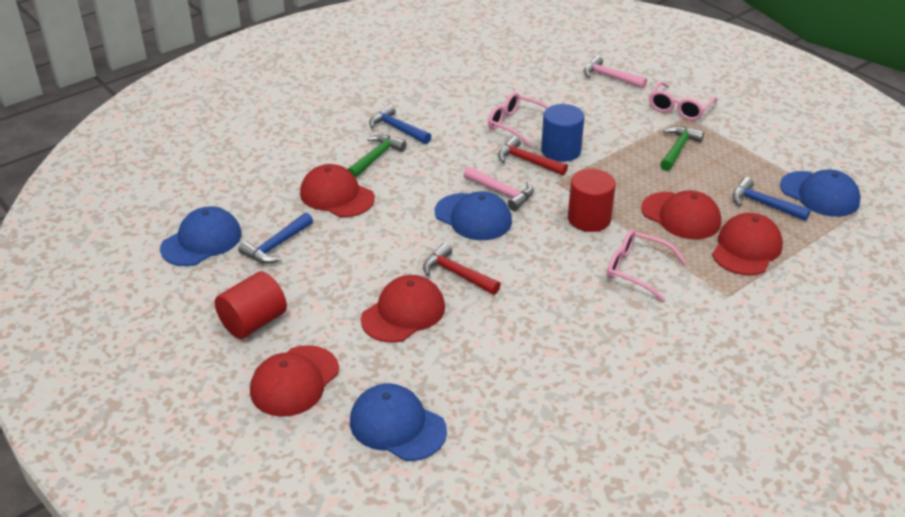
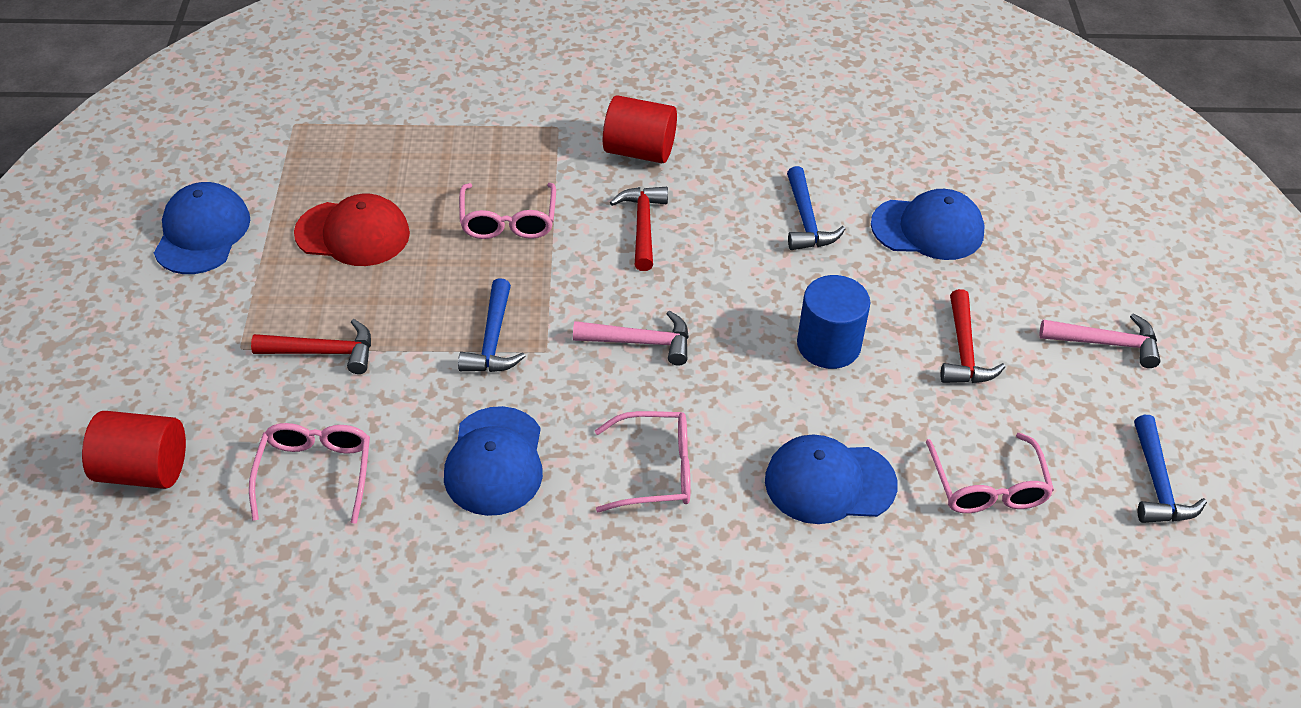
green hammer: 2 -> 0
pink glasses: 3 -> 4
red cap: 5 -> 1
red hammer: 2 -> 3

